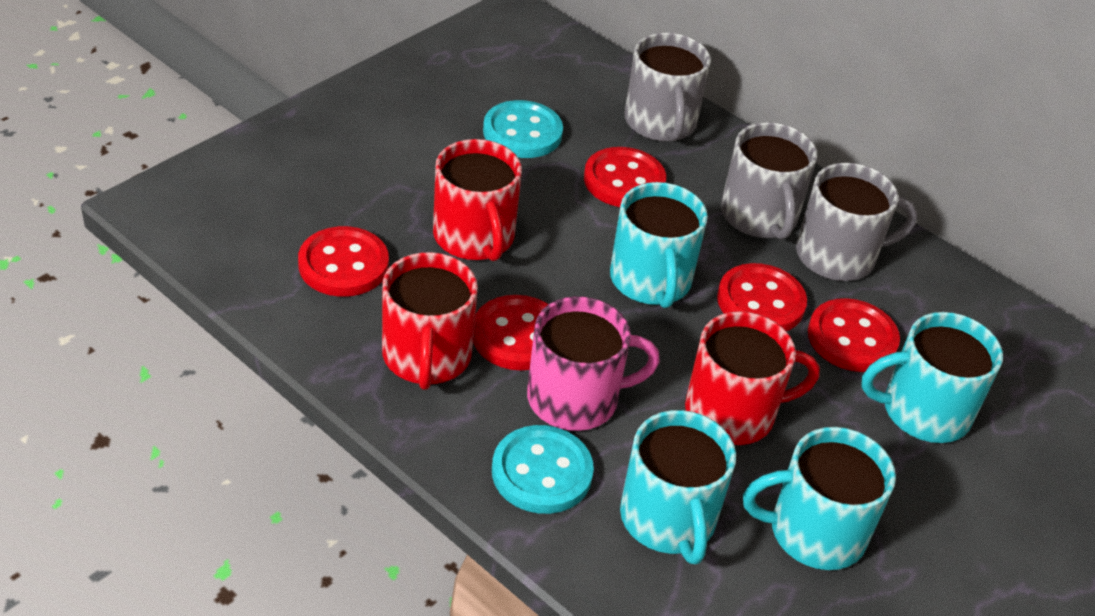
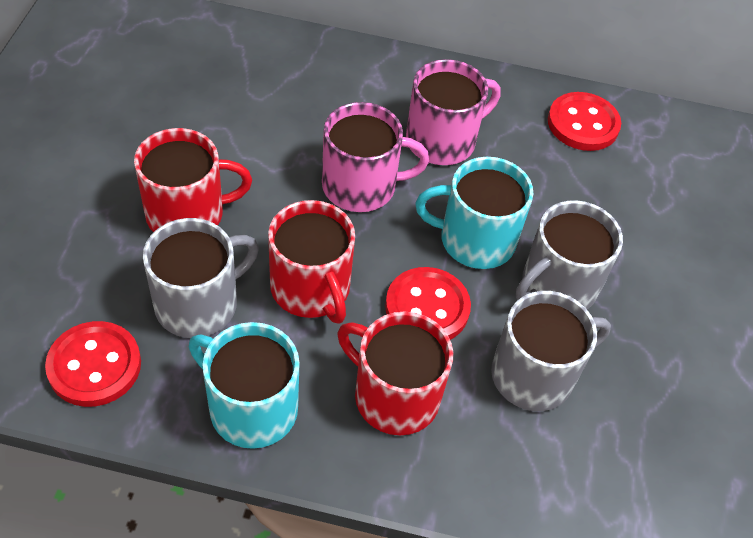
pink mug: 1 -> 2
red button: 5 -> 3
turquoise button: 2 -> 0
turquoise mug: 4 -> 2

